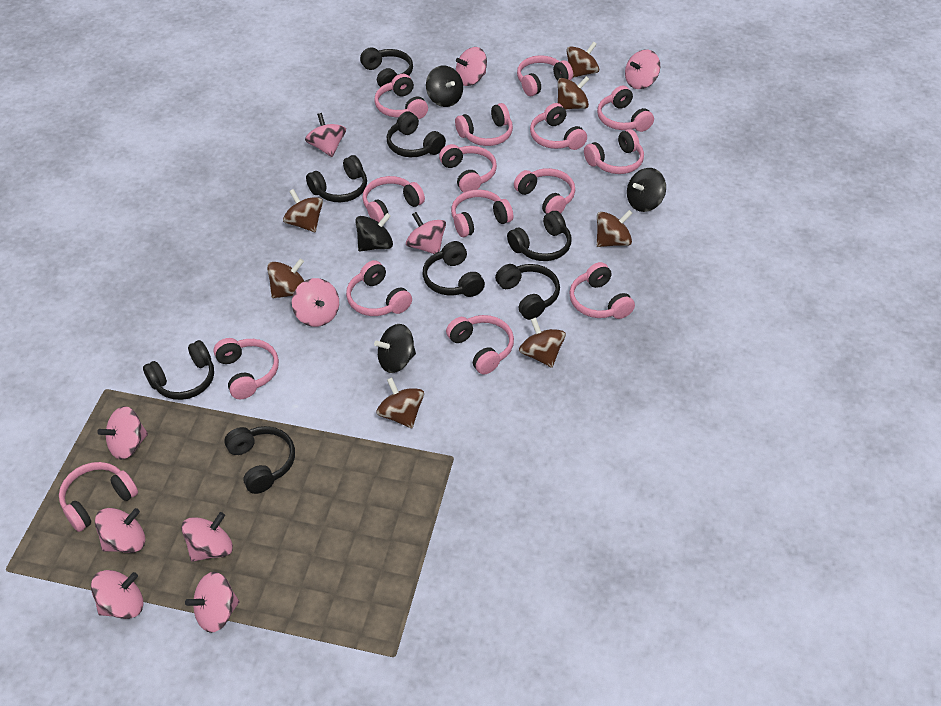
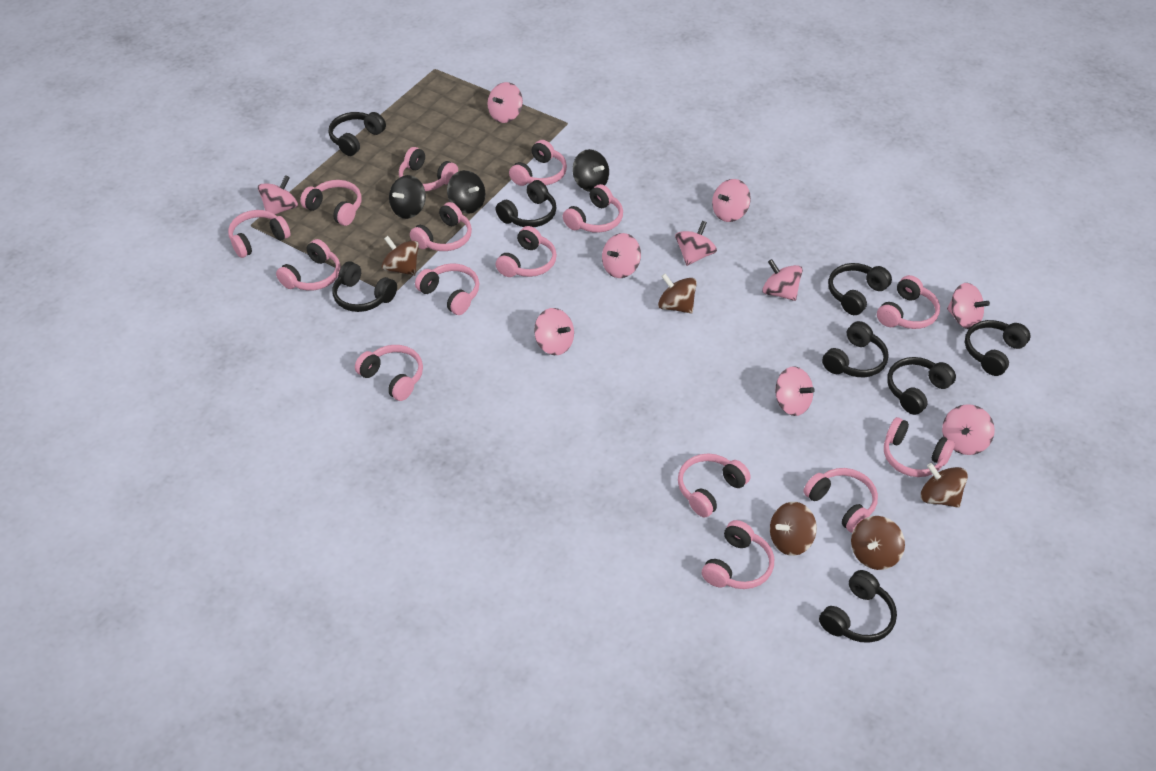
black spinning top: 4 -> 3
brown spinning top: 7 -> 5

